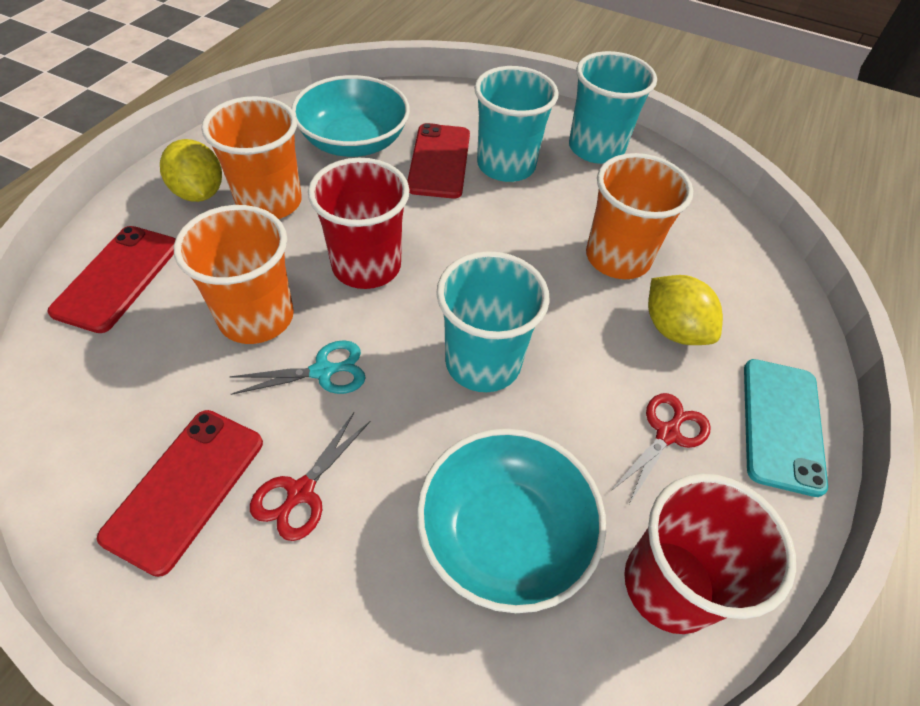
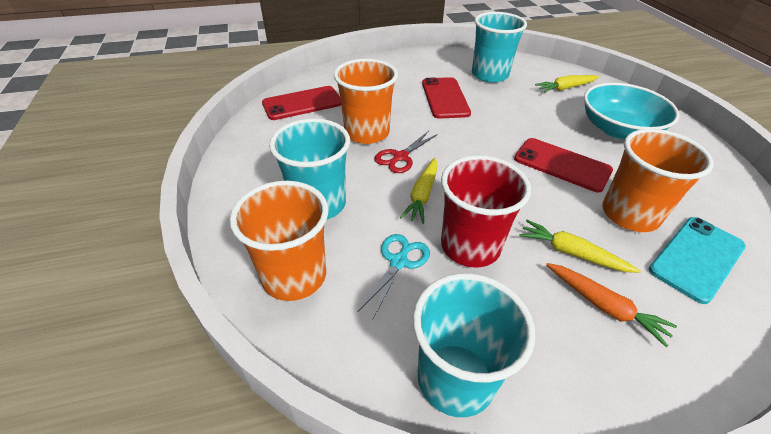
orange carrot: 0 -> 1
red cup: 2 -> 1
red scissors: 2 -> 1
turquoise bowl: 2 -> 1
yellow carrot: 0 -> 3
yellow lemon: 2 -> 0

